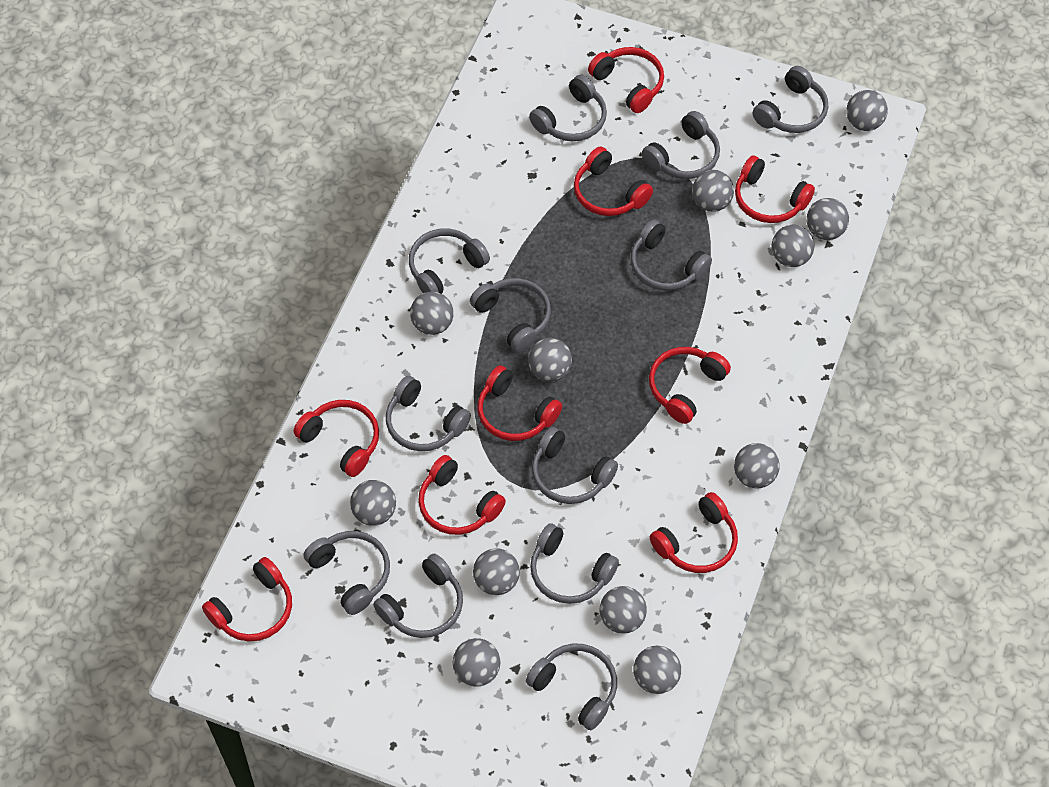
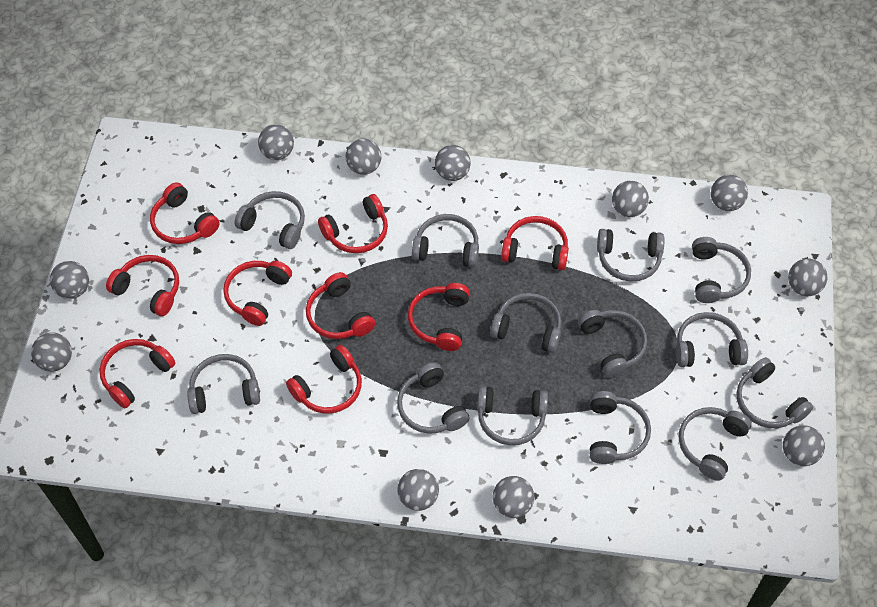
grey ball: 12 -> 11
grey headphones: 12 -> 13

